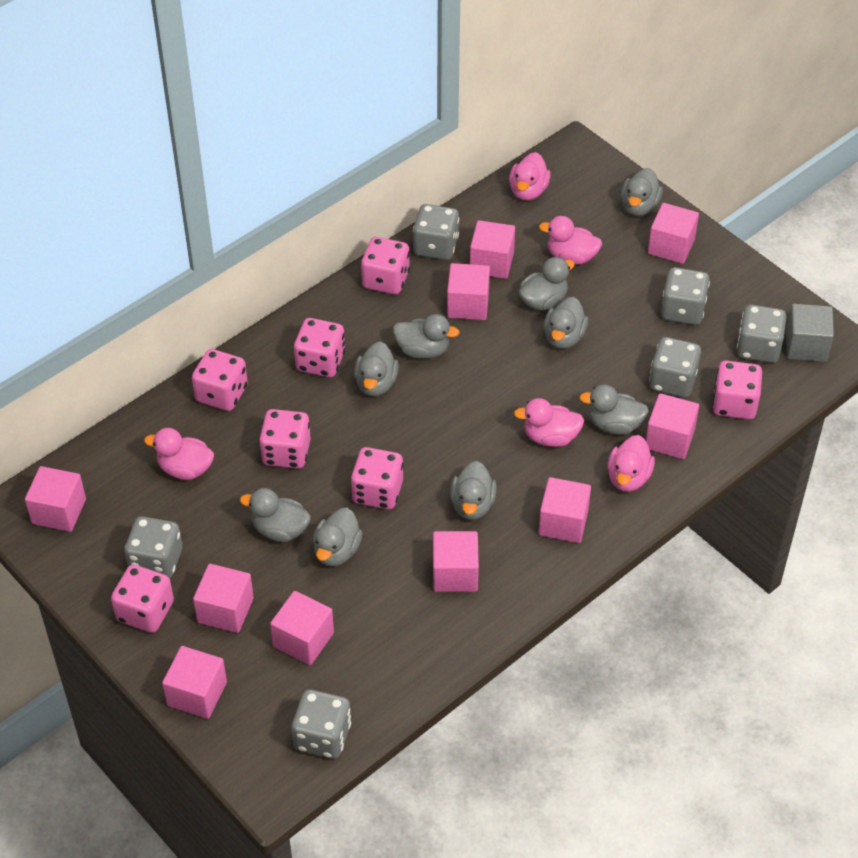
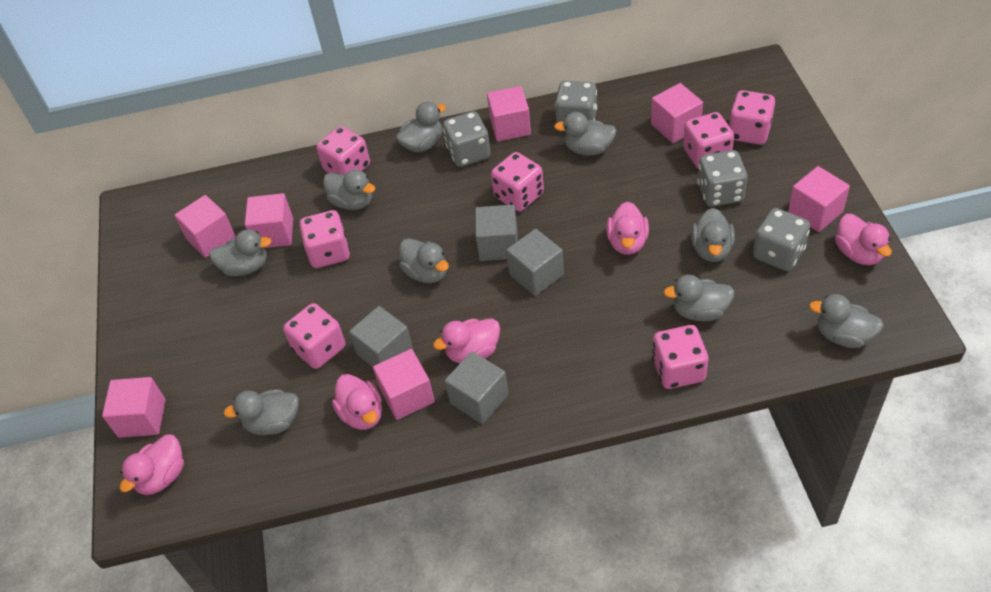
grey cube: 1 -> 4
grey dice: 6 -> 4
pink cube: 10 -> 7

